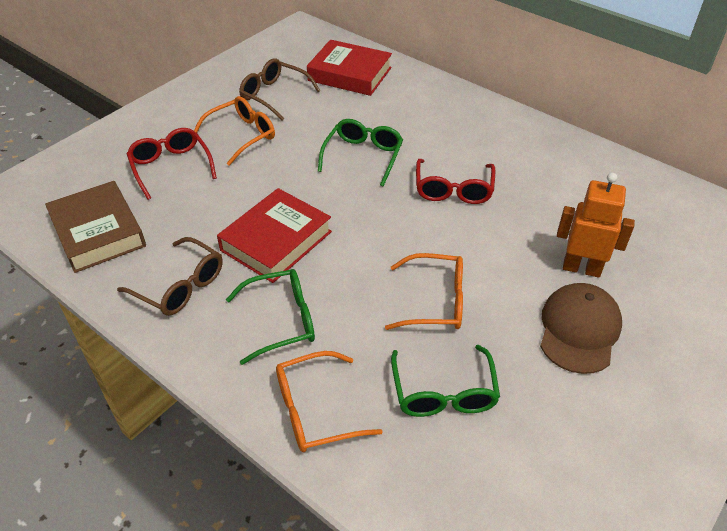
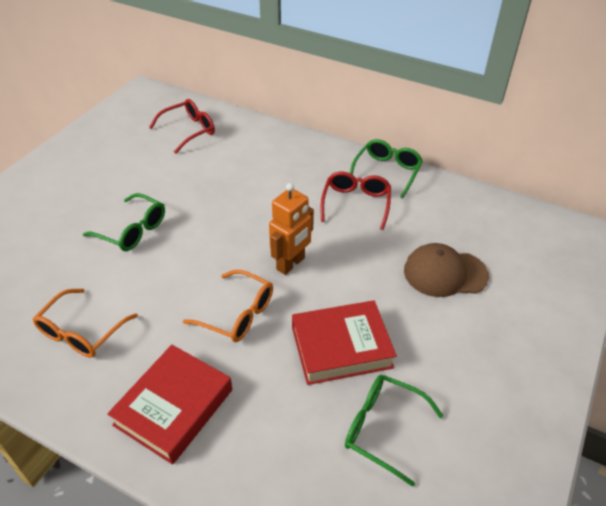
brown book: 1 -> 0
brown glasses: 2 -> 0
orange glasses: 3 -> 2

